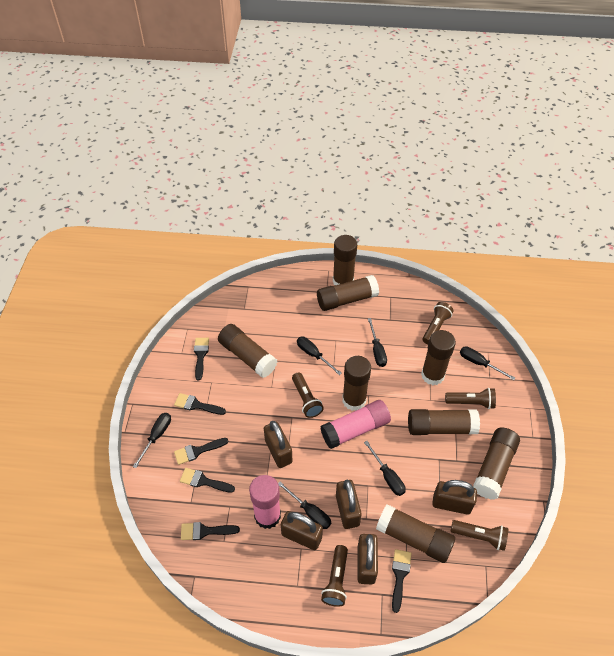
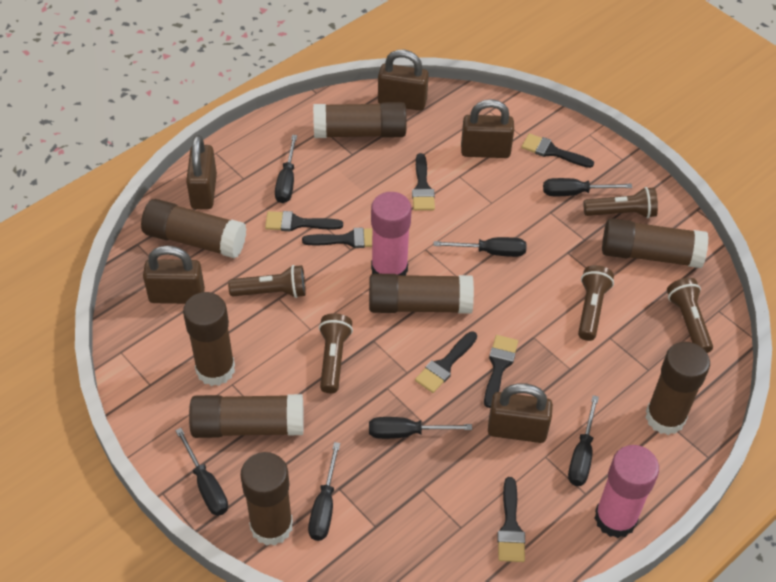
black brush: 6 -> 7
black screwdriver: 6 -> 7

